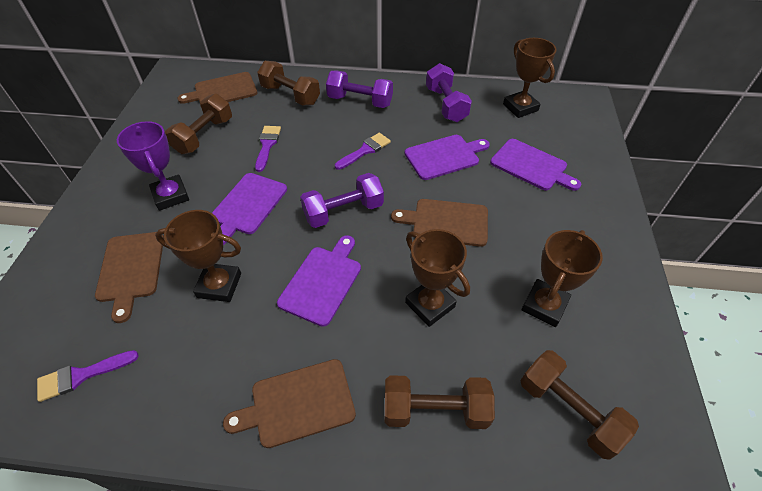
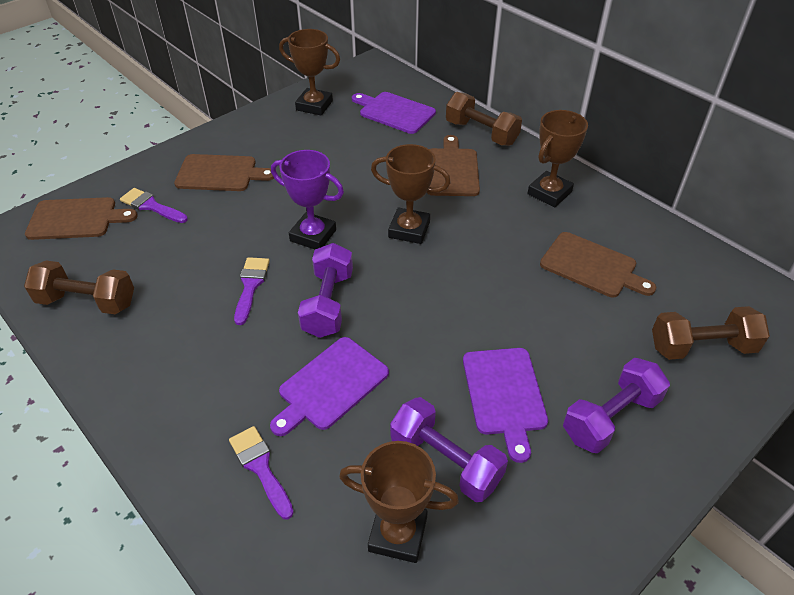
brown dumbbell: 4 -> 3
purple cutting board: 4 -> 3

